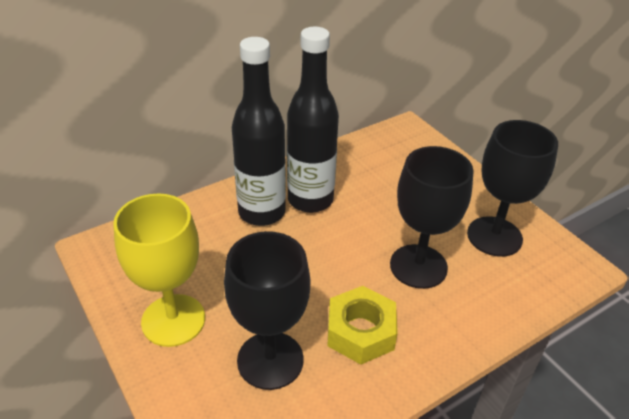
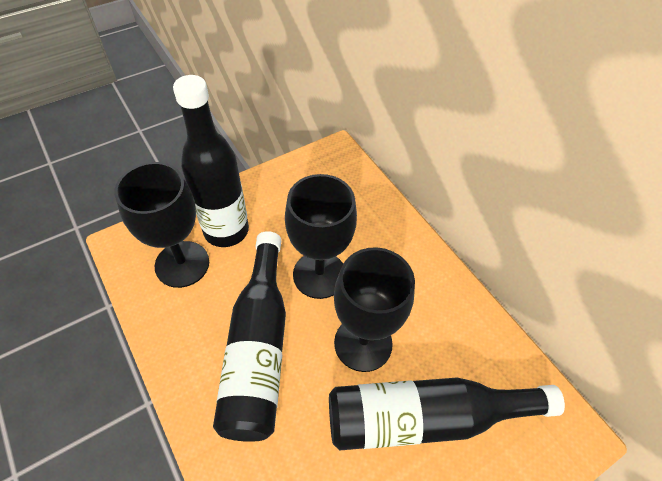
black bottle: 2 -> 3
yellow goblet: 1 -> 0
yellow nut: 1 -> 0

